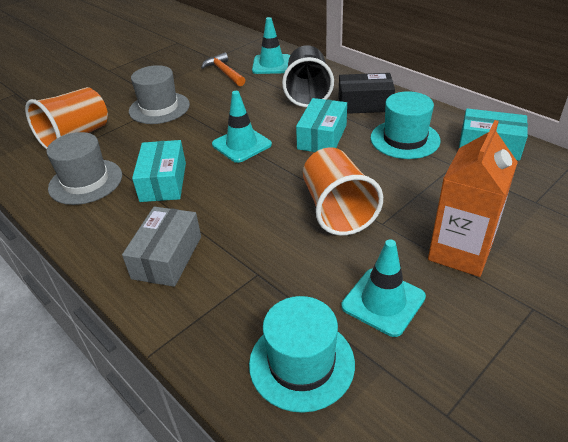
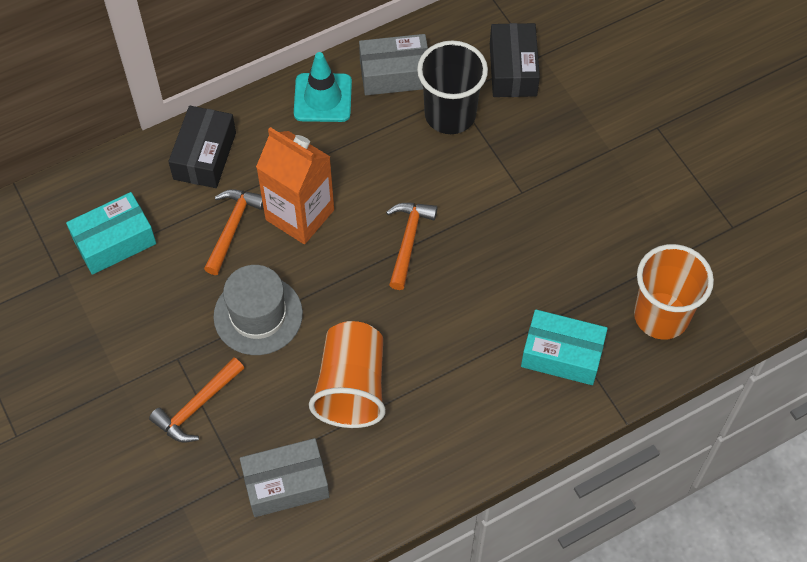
black box: 1 -> 2
grey box: 1 -> 2
grey hat: 2 -> 1
orange hammer: 1 -> 3
turquoise box: 3 -> 2
turquoise hat: 2 -> 0
turquoise traffic cone: 3 -> 1

